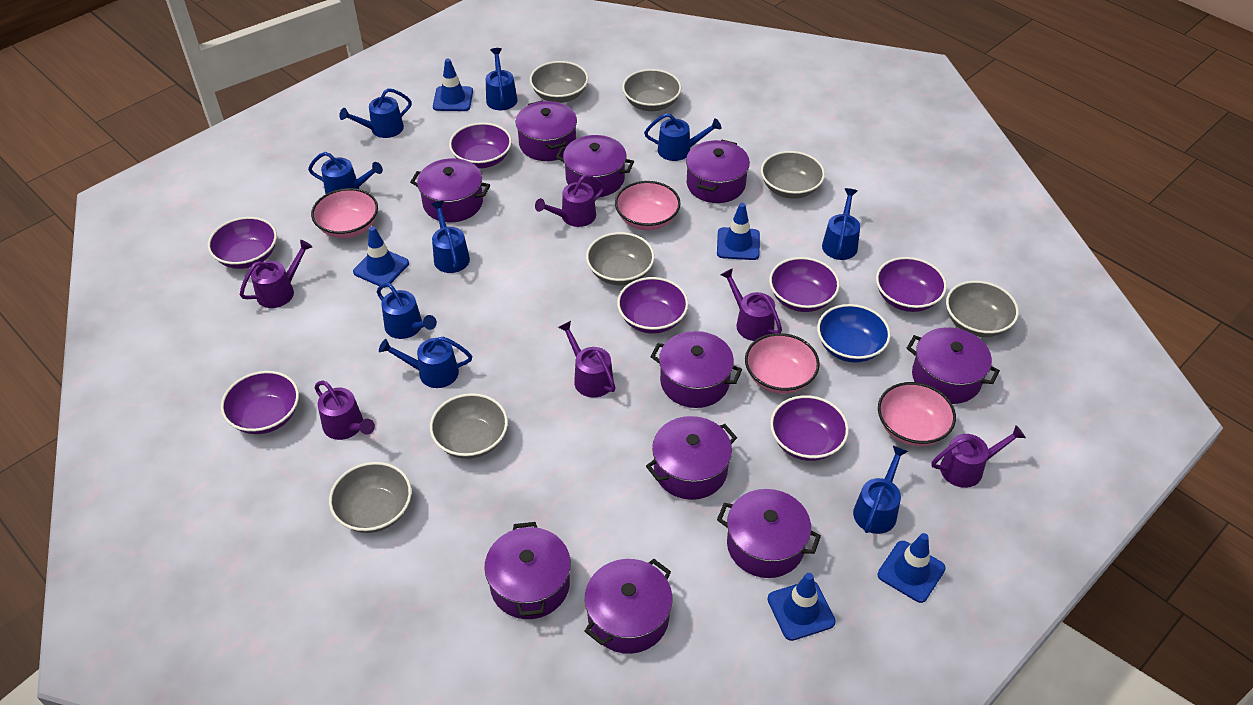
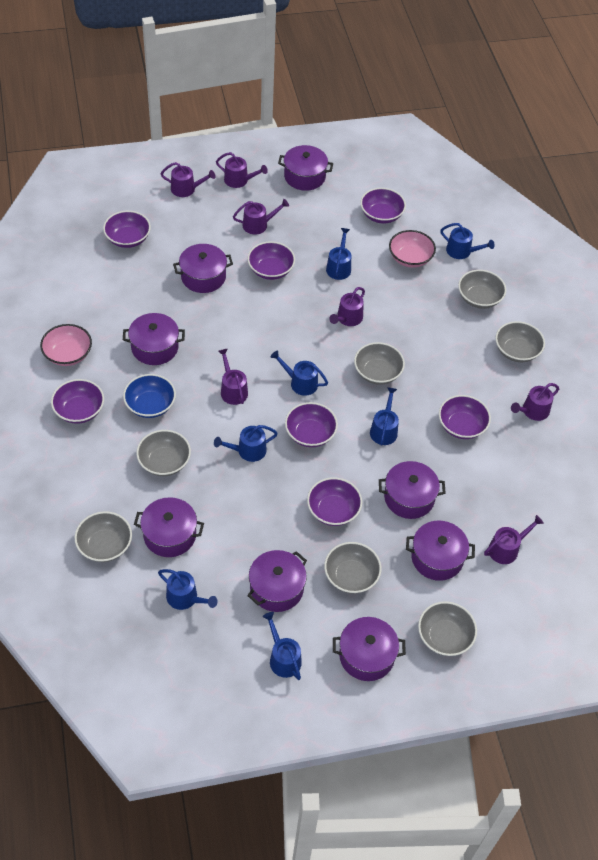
blue traffic cone: 5 -> 0
blue watering can: 9 -> 7
pink bowl: 4 -> 2
purple pot: 10 -> 8
purple watering can: 6 -> 7

